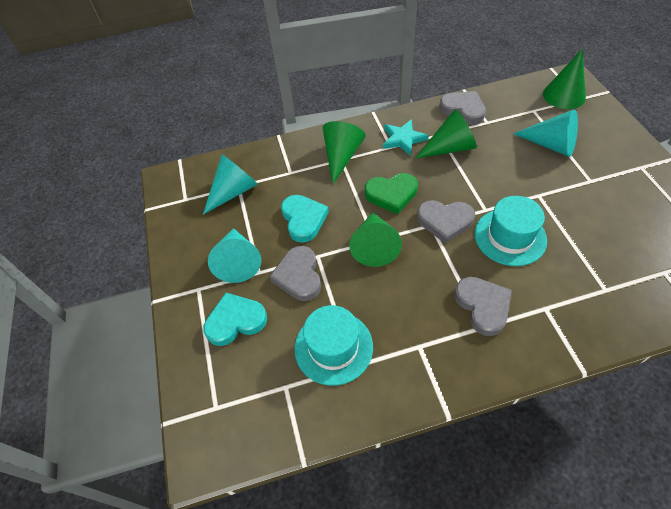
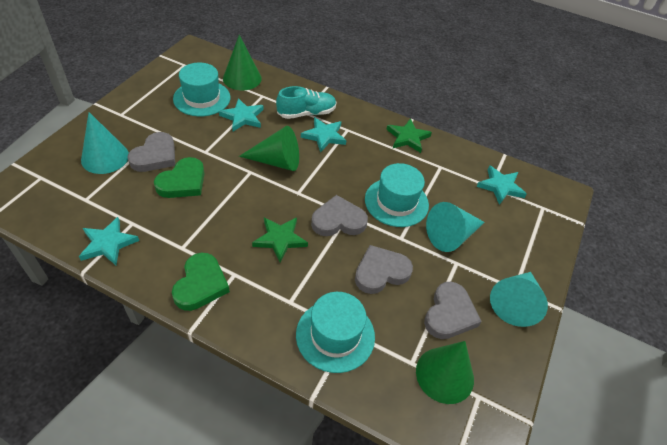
green cone: 4 -> 3
green heart: 1 -> 2
green star: 0 -> 2
turquoise hat: 2 -> 3
turquoise heart: 2 -> 0
turquoise shoe: 0 -> 1
turquoise star: 1 -> 4

